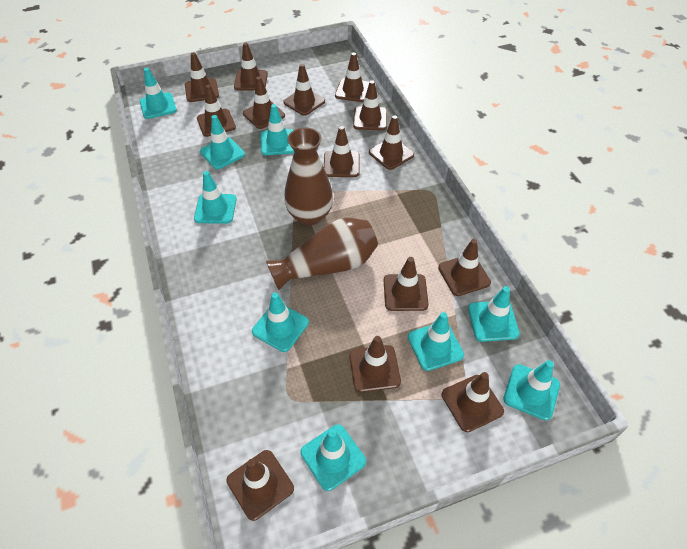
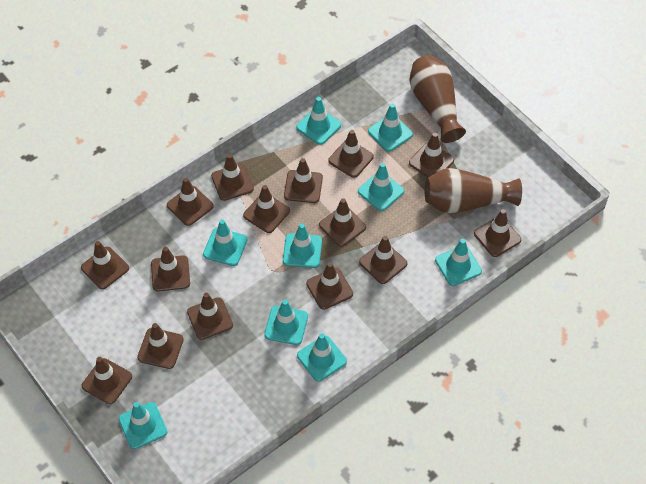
brown traffic cone: 14 -> 15

